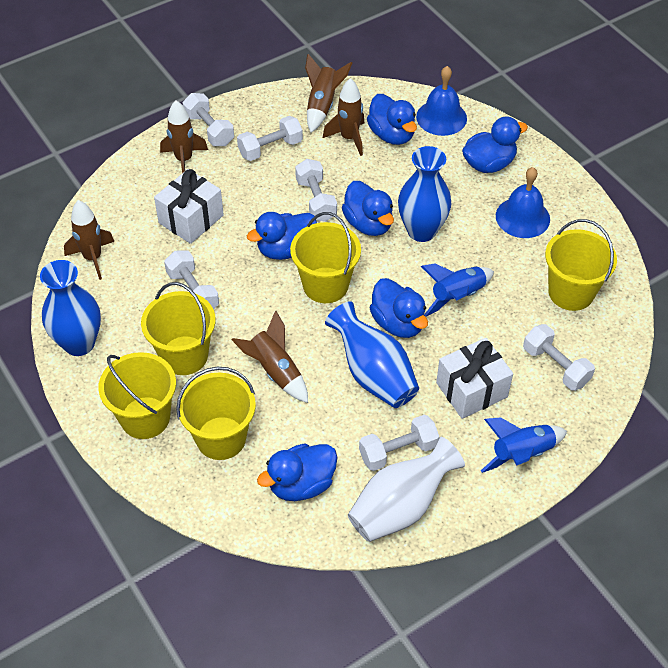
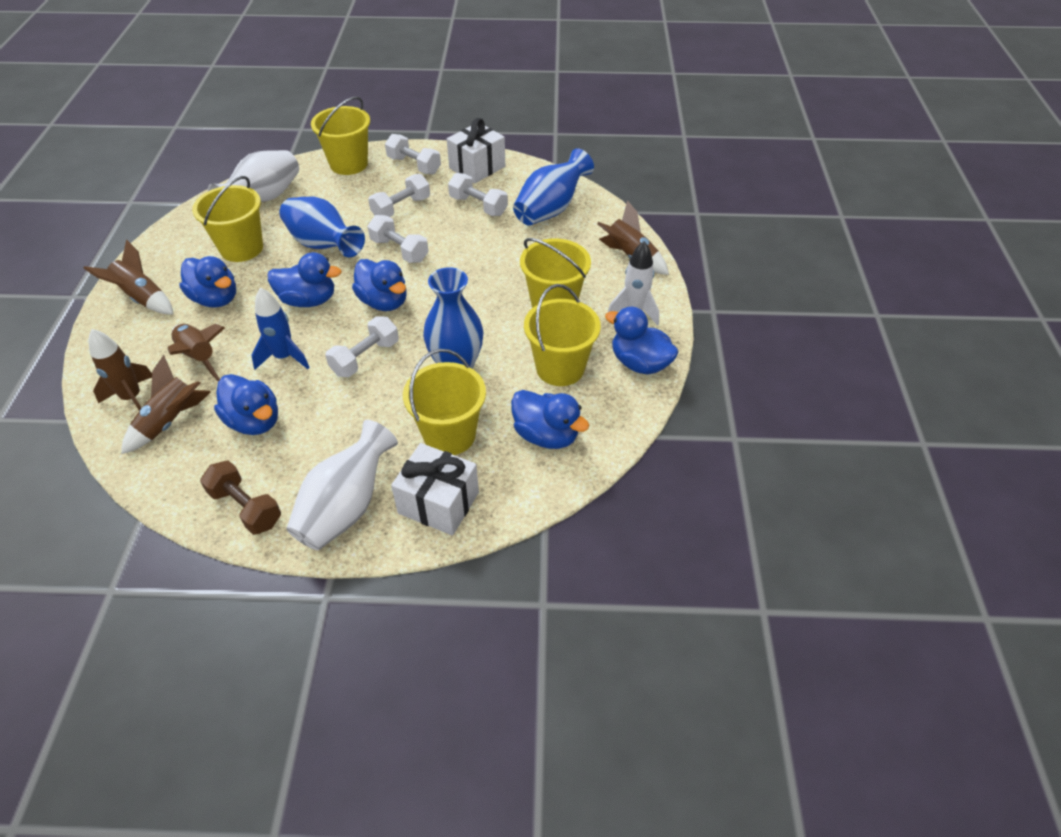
blue bell: 2 -> 0
blue rocket: 2 -> 1
brown dumbbell: 0 -> 1
white dumbbell: 6 -> 5
white rocket: 0 -> 1
white vase: 1 -> 2

